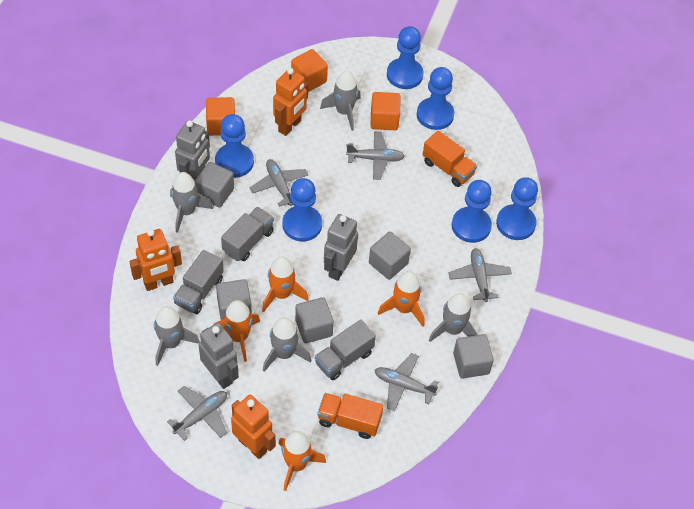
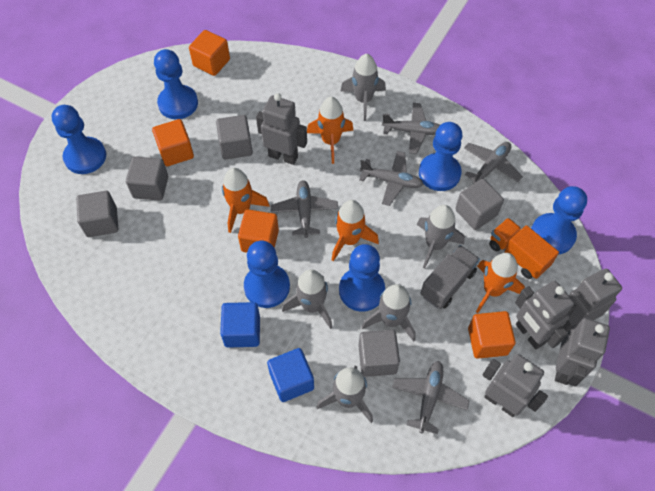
blue cube: 0 -> 2
grey robot: 3 -> 5
grey truck: 3 -> 1
orange cube: 3 -> 4
orange robot: 3 -> 0
orange truck: 2 -> 1

